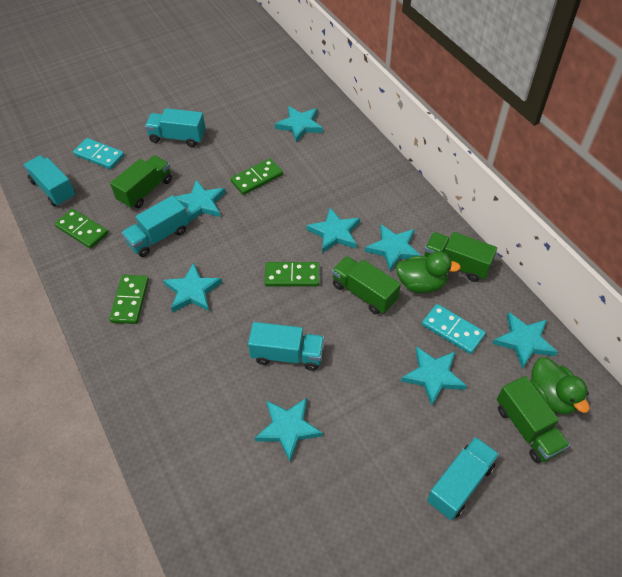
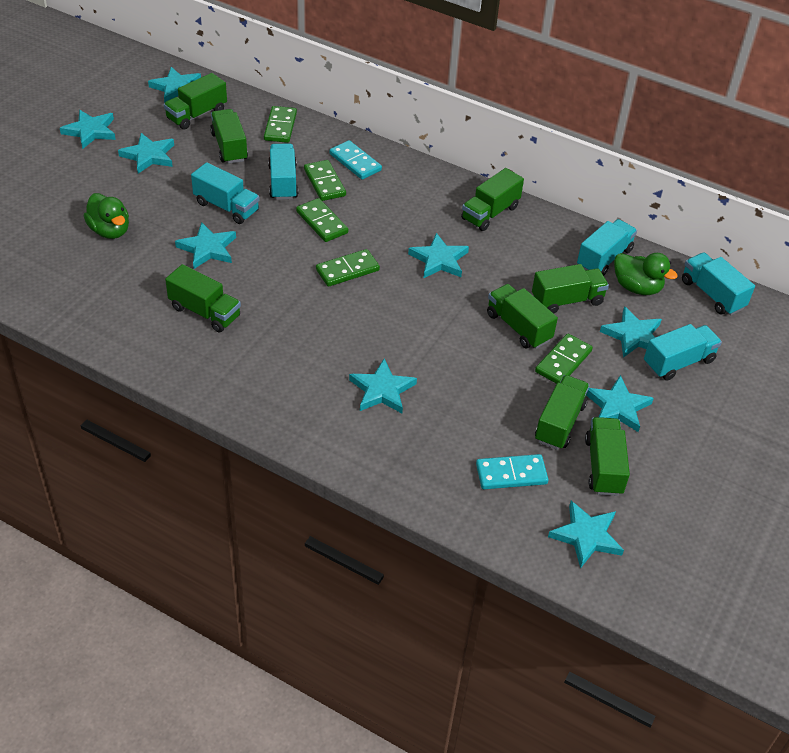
green domino: 4 -> 5
green truck: 4 -> 8
turquoise star: 8 -> 9

